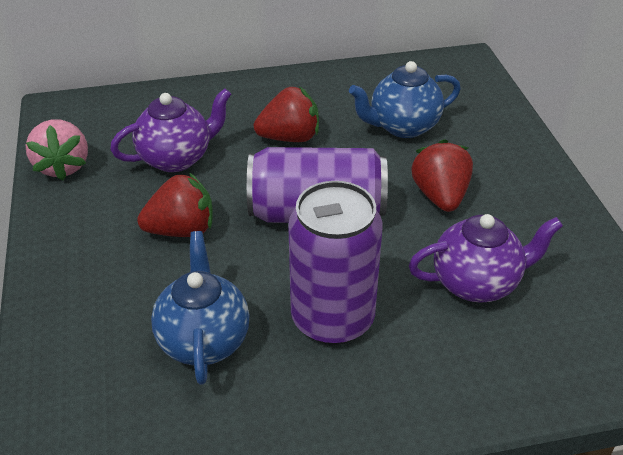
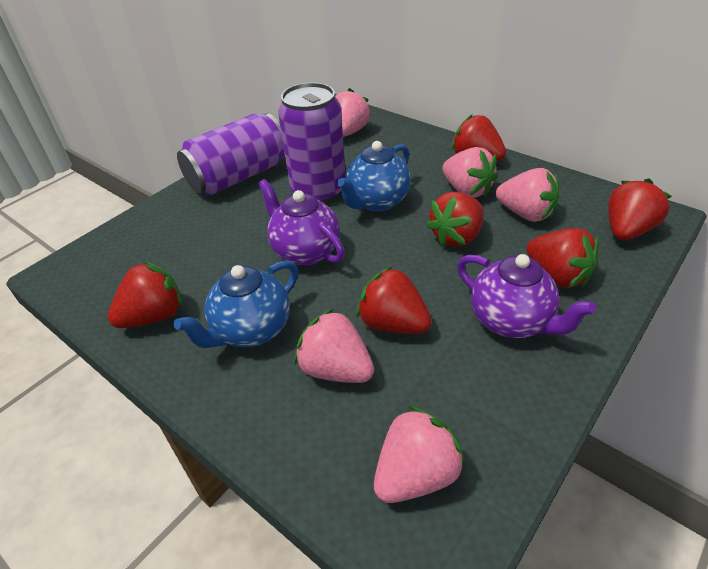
pink strawberry: 1 -> 5
red strawberry: 3 -> 6

